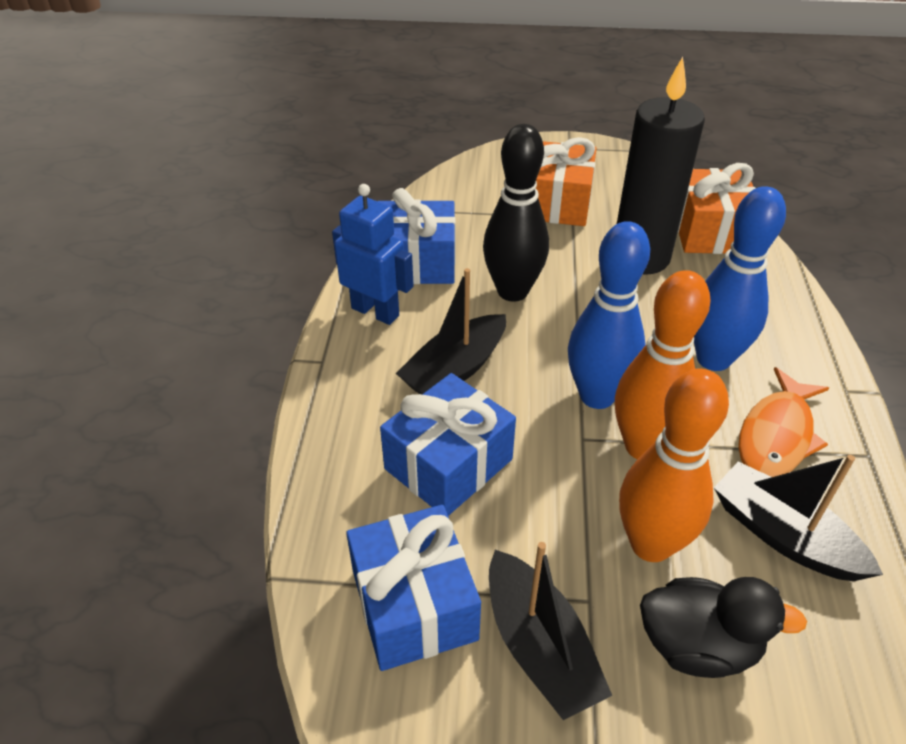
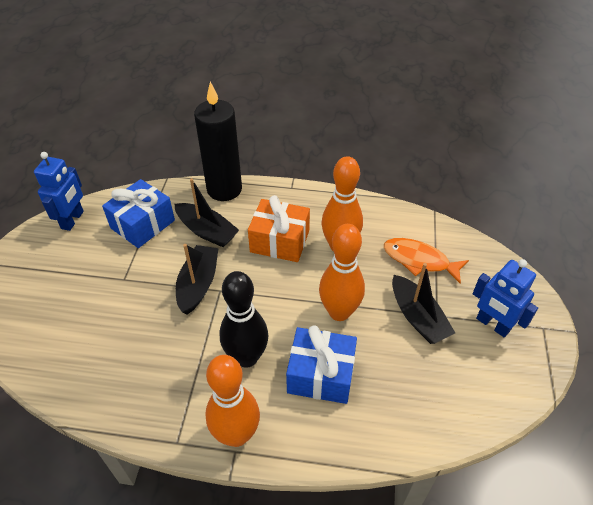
black duck: 1 -> 0
blue bowling pin: 2 -> 0
blue gift: 3 -> 2
blue robot: 1 -> 2
orange bowling pin: 2 -> 3
orange gift: 2 -> 1

